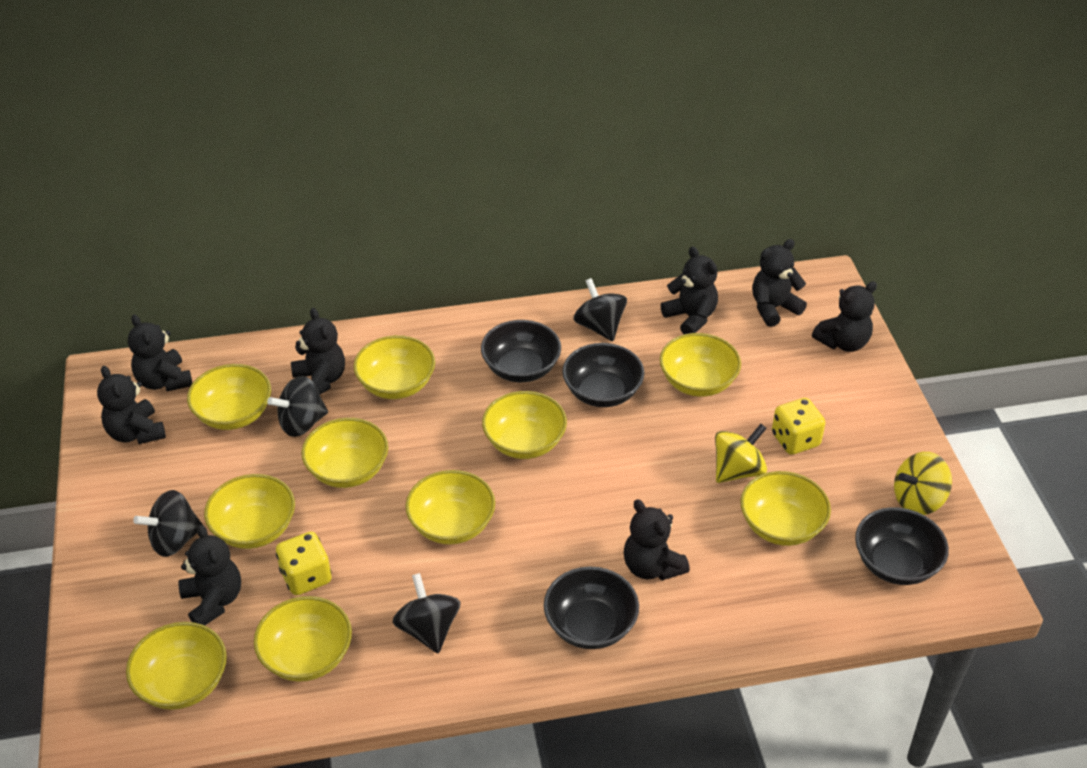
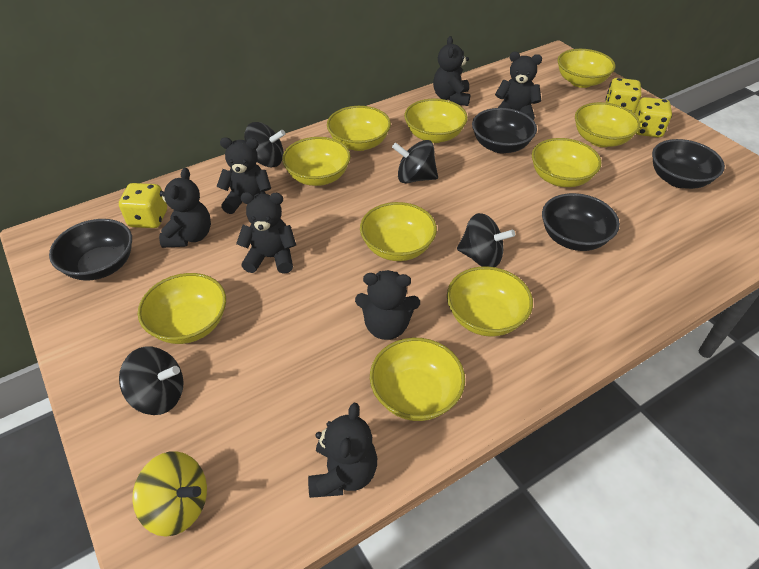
black teddy bear: 8 -> 7
yellow dice: 2 -> 3
yellow spinning top: 2 -> 1

